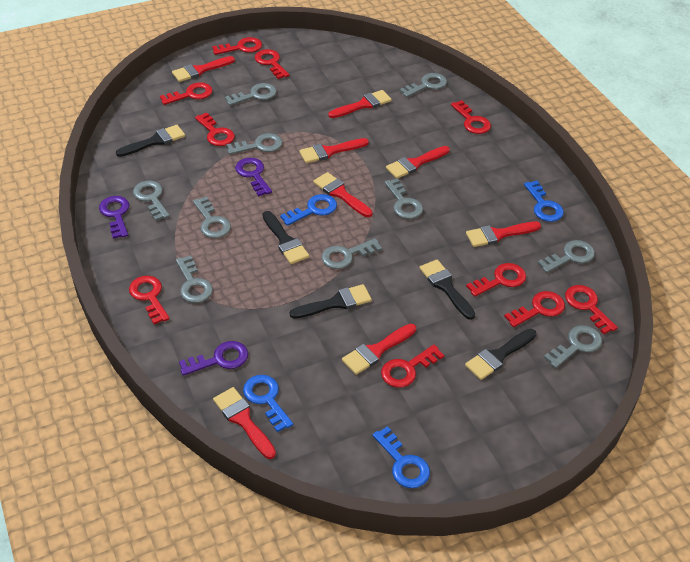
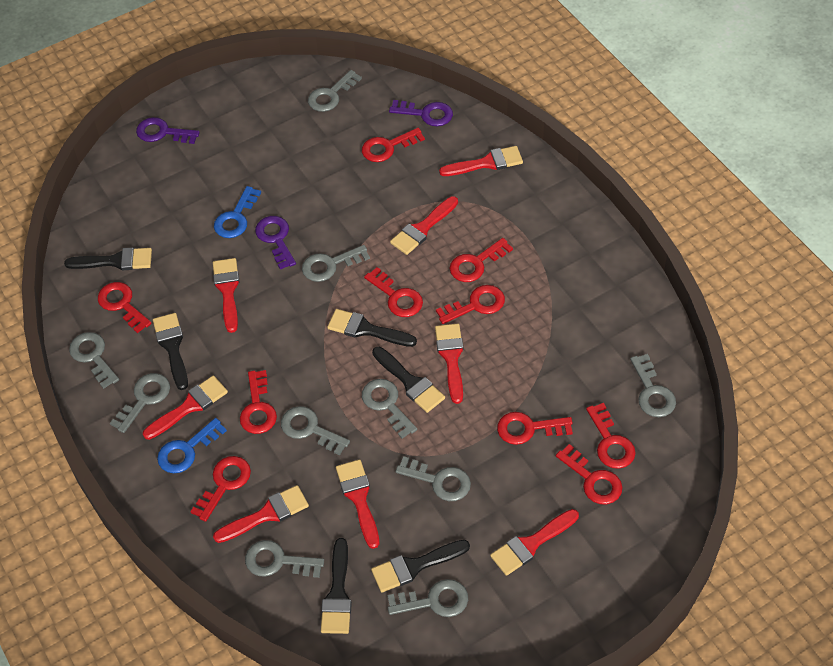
black brush: 5 -> 6
blue key: 4 -> 2

